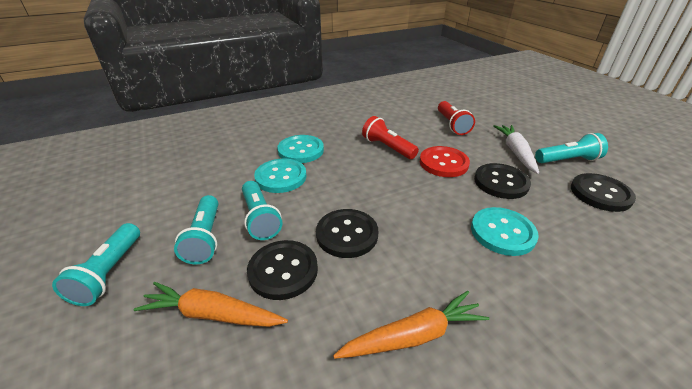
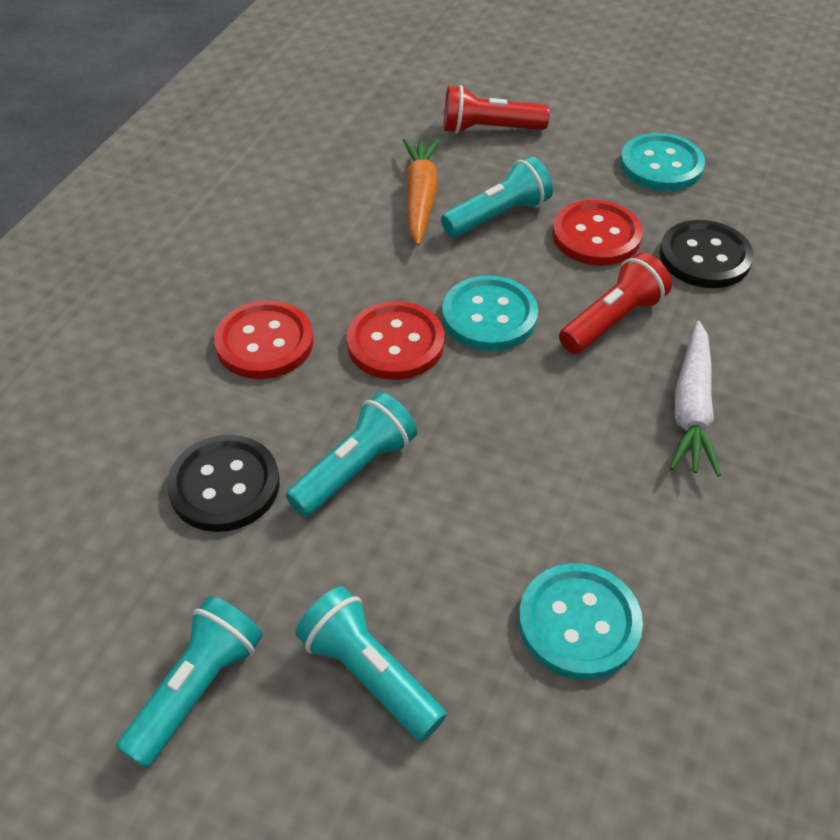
black button: 4 -> 2
orange carrot: 2 -> 1
red button: 1 -> 3

